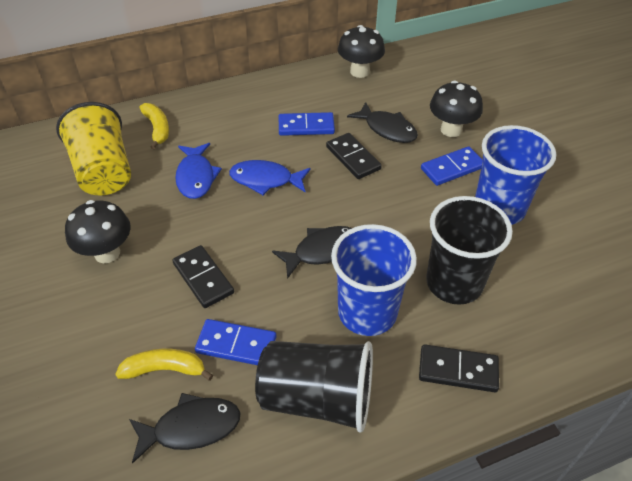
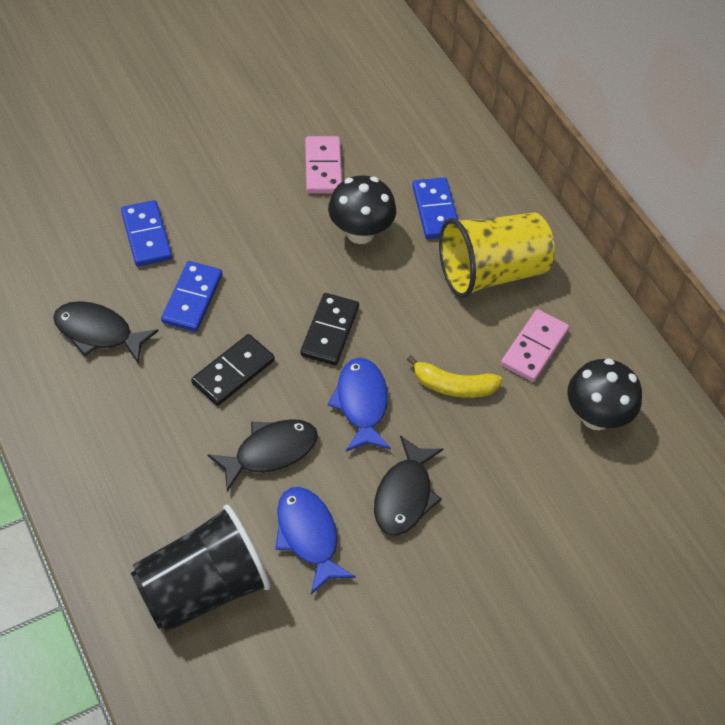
black cup: 2 -> 1
black domino: 3 -> 2
black mushroom: 3 -> 2
blue cup: 2 -> 0
pink domino: 0 -> 2
yellow banana: 2 -> 1

